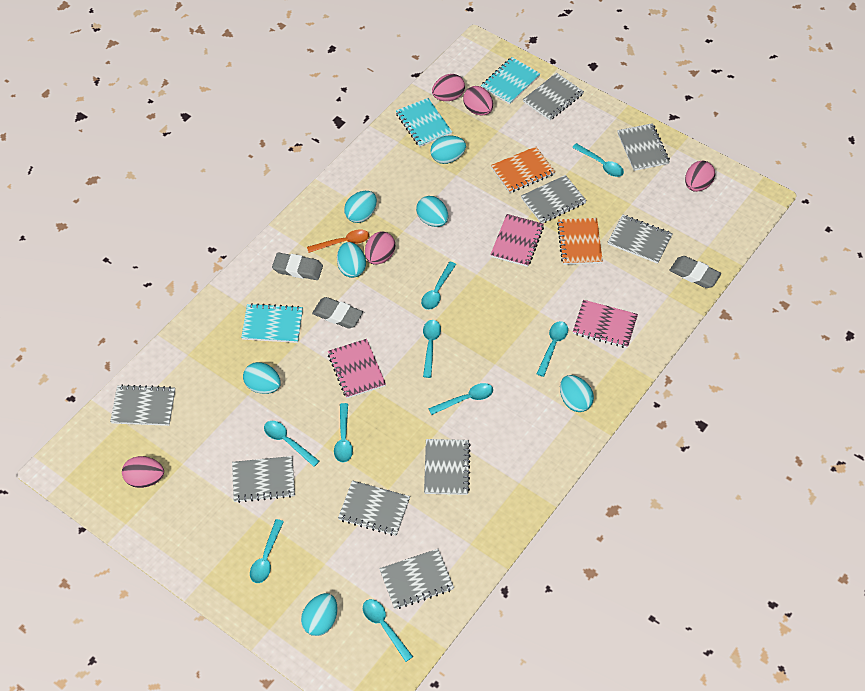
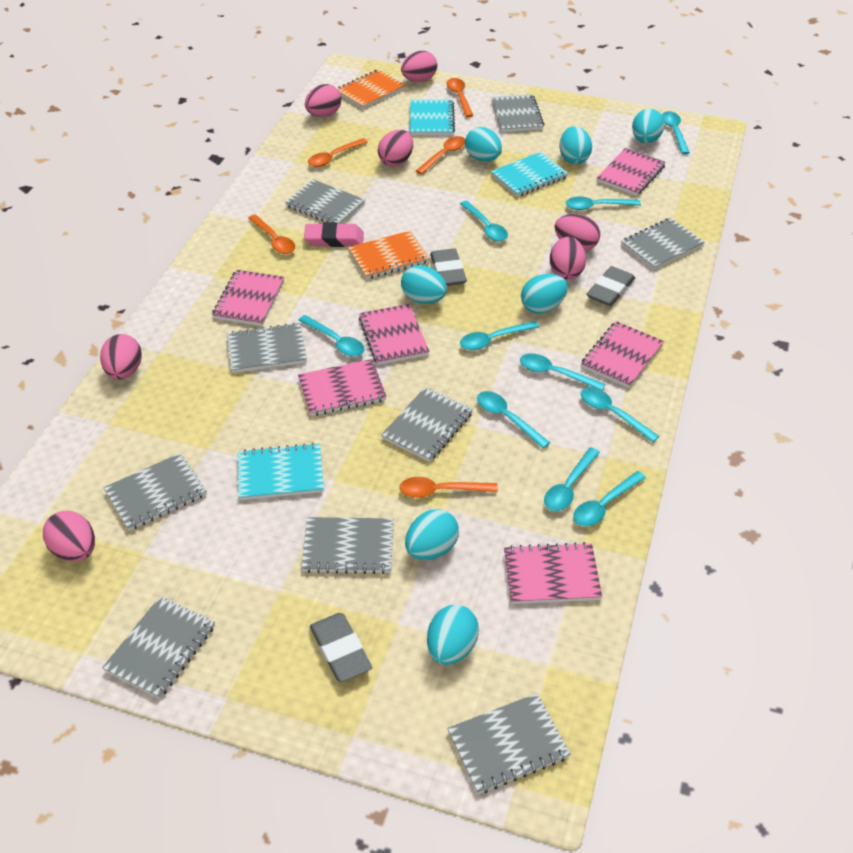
orange spoon: 1 -> 5
pink egg: 5 -> 7
pink eraser: 0 -> 1
pink notebook: 3 -> 6
turquoise spoon: 9 -> 10

